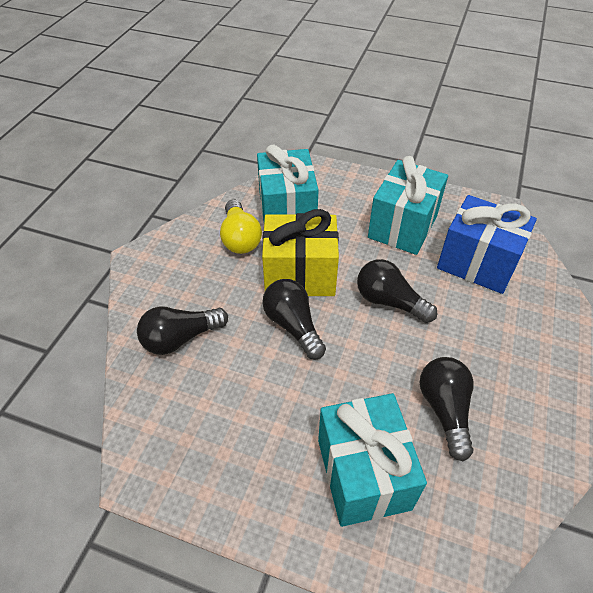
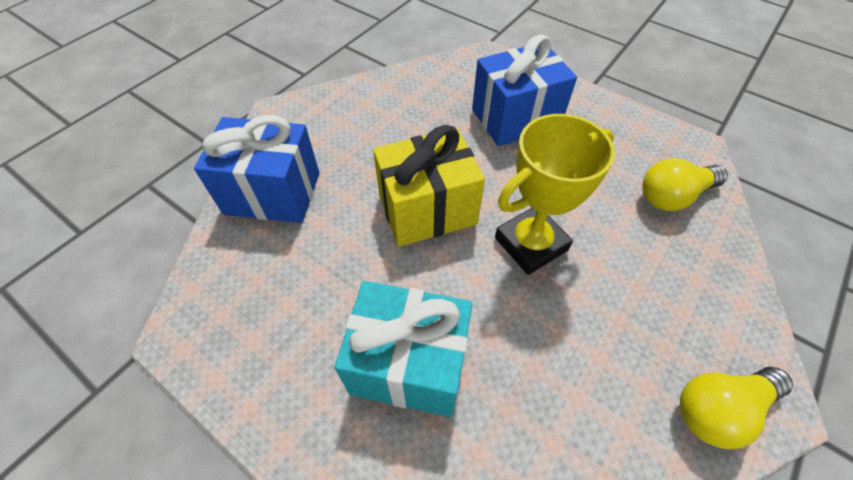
black light bulb: 4 -> 0
blue gift: 1 -> 2
turquoise gift: 3 -> 1
yellow light bulb: 1 -> 2
yellow trophy: 0 -> 1

